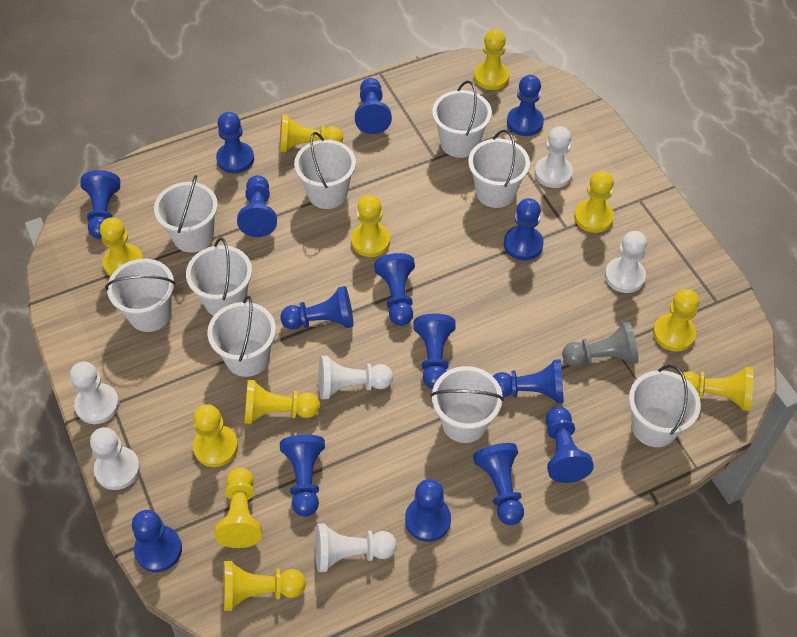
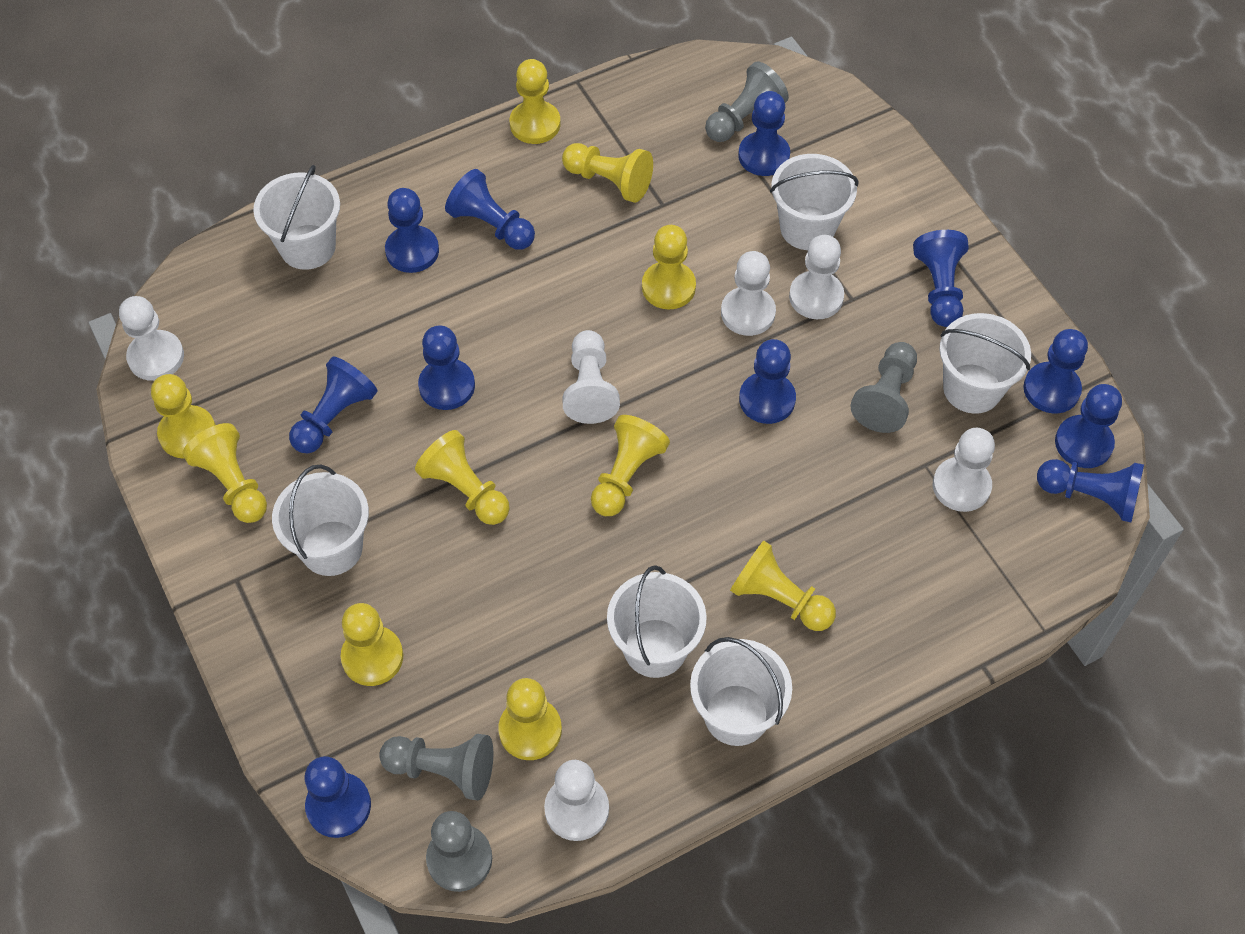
blue pawn: 15 -> 11
grey pawn: 1 -> 4
white bucket: 9 -> 6
yellow pawn: 11 -> 10

